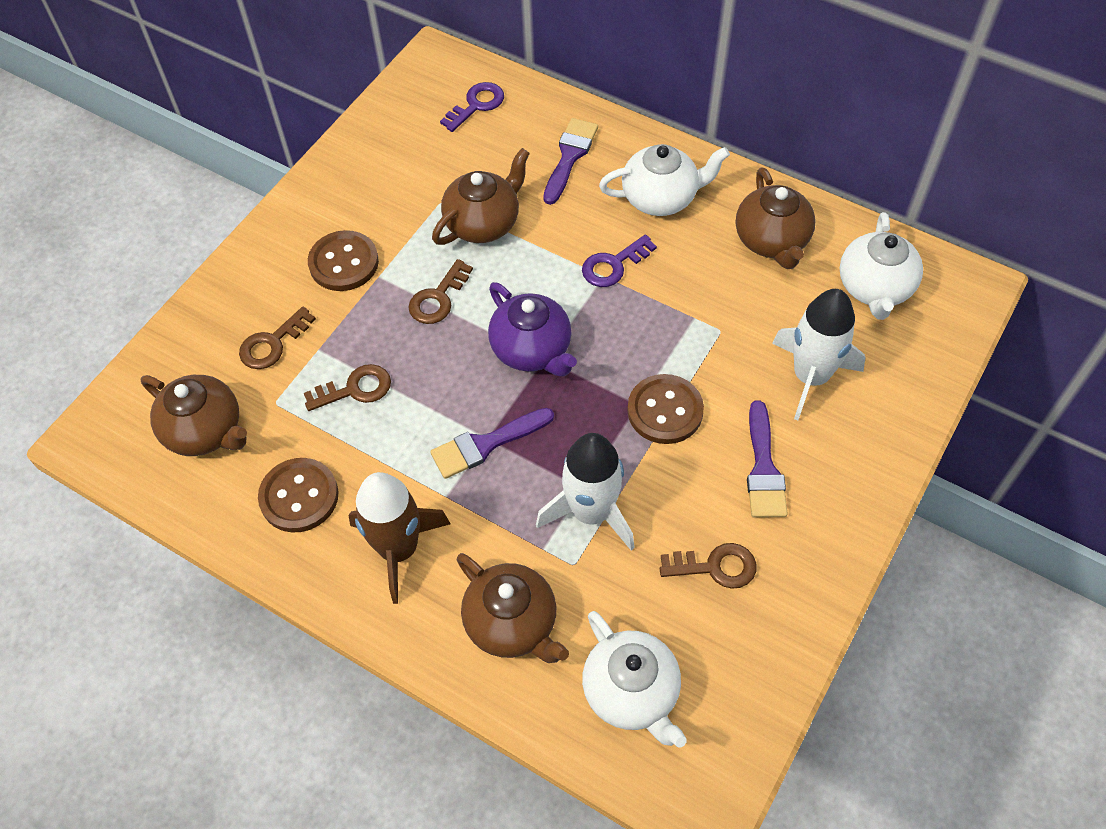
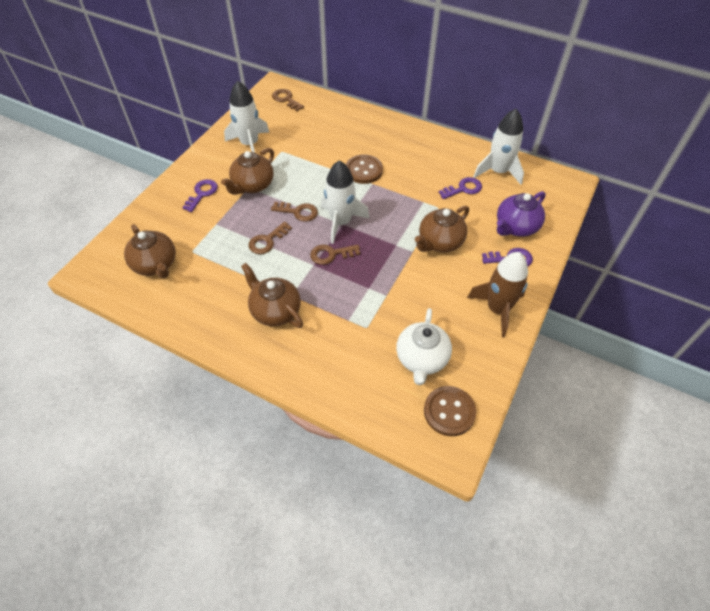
brown button: 3 -> 2
purple brush: 3 -> 0
purple key: 2 -> 3
white rocket: 2 -> 3
white teapot: 3 -> 1

